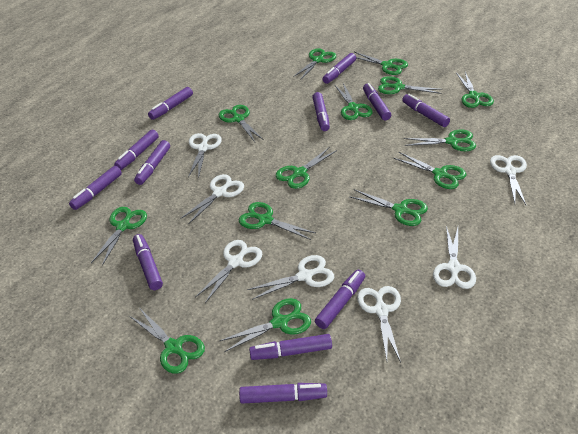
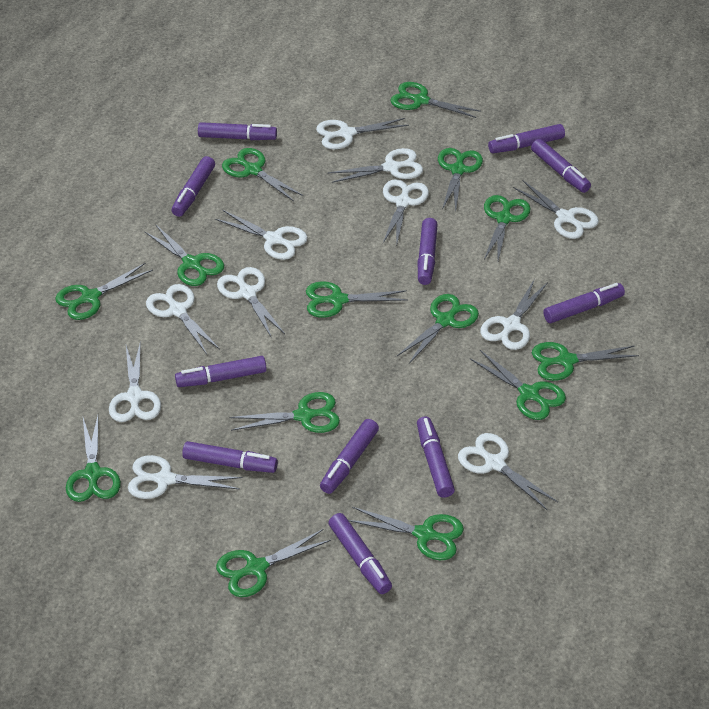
purple marker: 12 -> 11
white scissors: 7 -> 11

